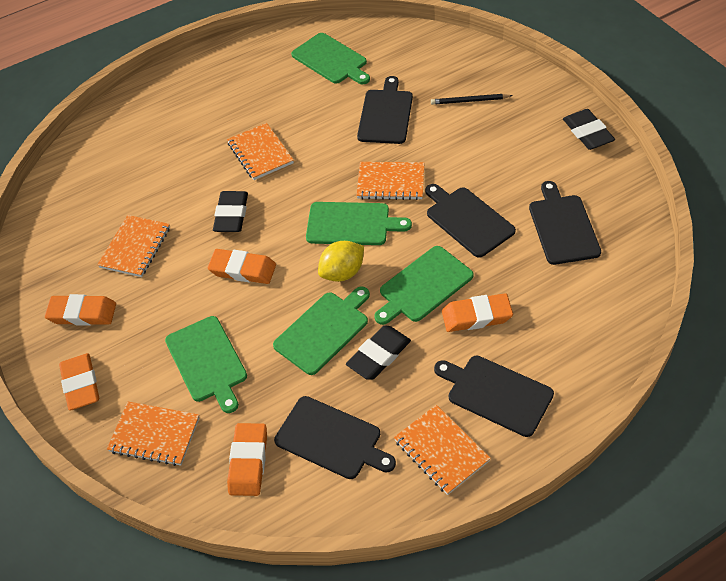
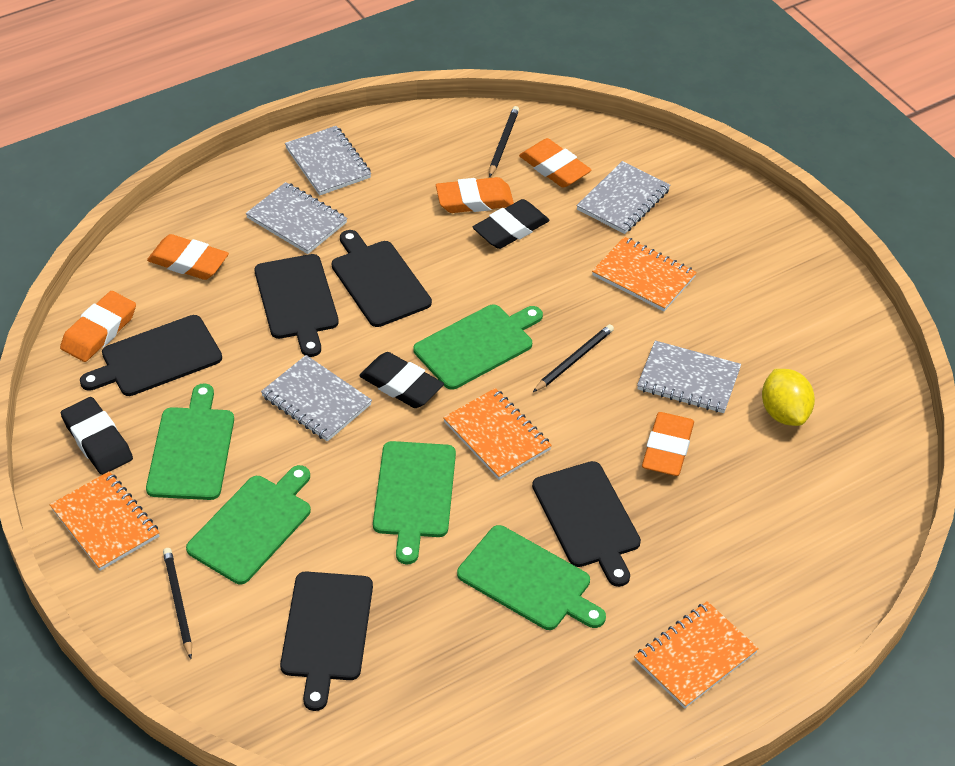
black pencil: 1 -> 3
grey notebook: 0 -> 5
orange notebook: 5 -> 4

